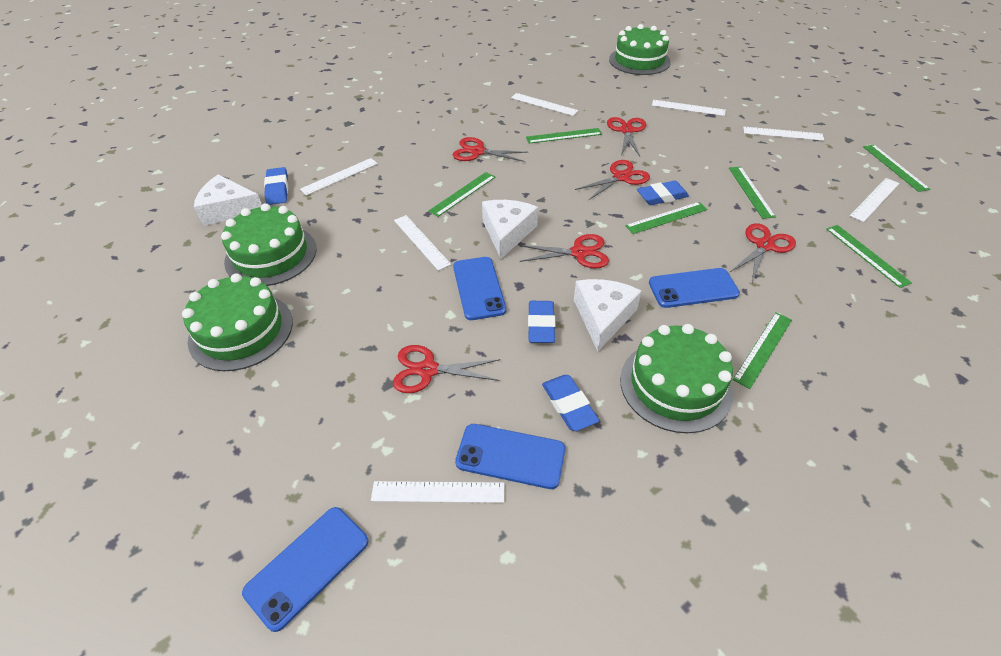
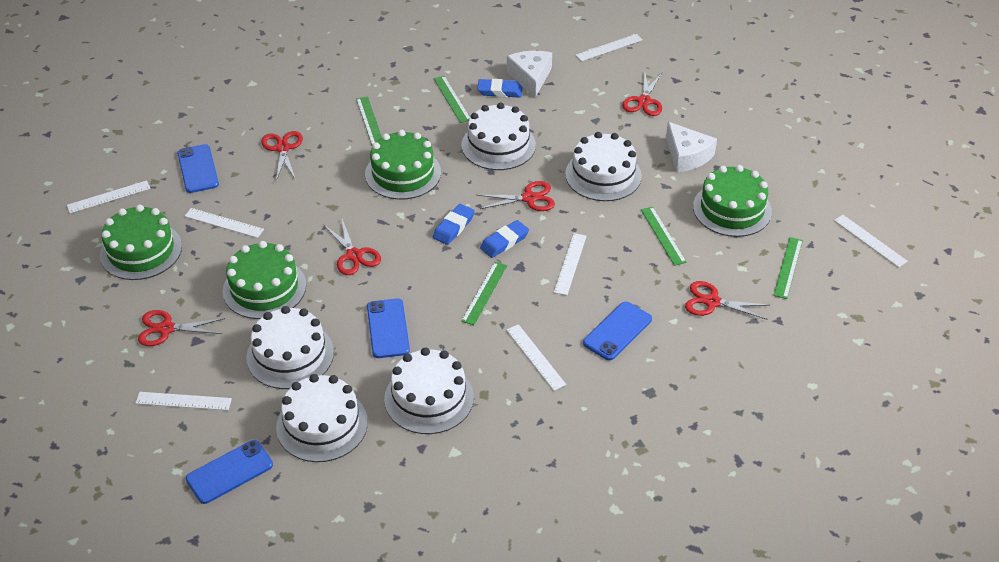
blue eraser: 4 -> 3
green ruler: 7 -> 5
white cake: 0 -> 5
white cheese: 3 -> 2

